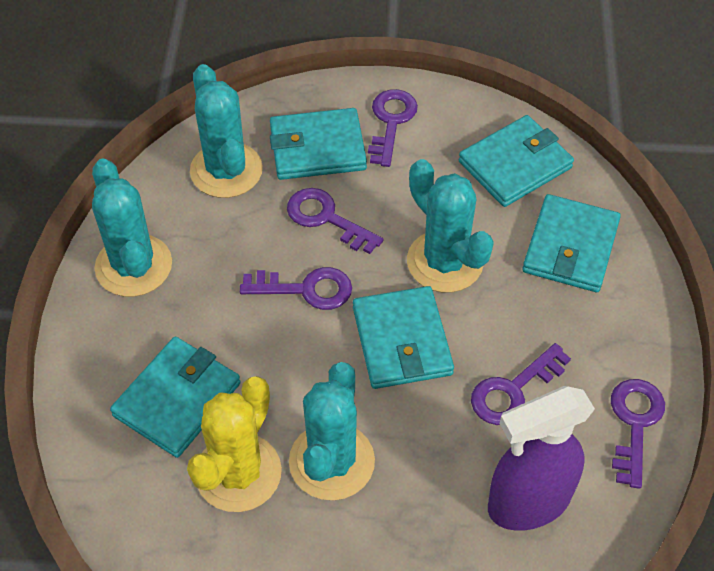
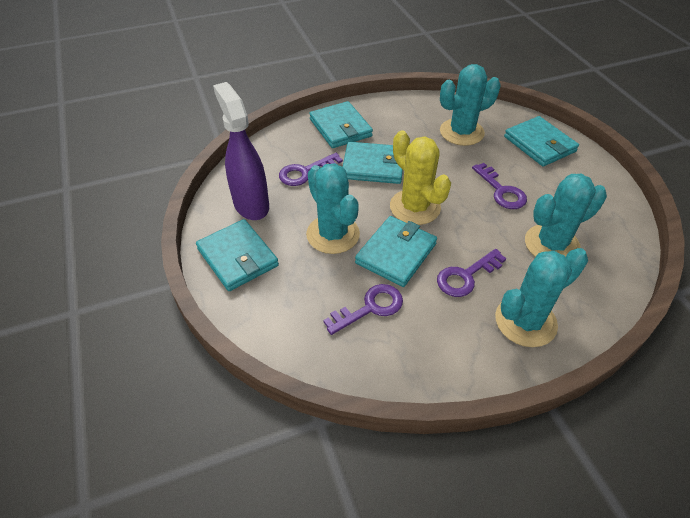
purple key: 5 -> 4

